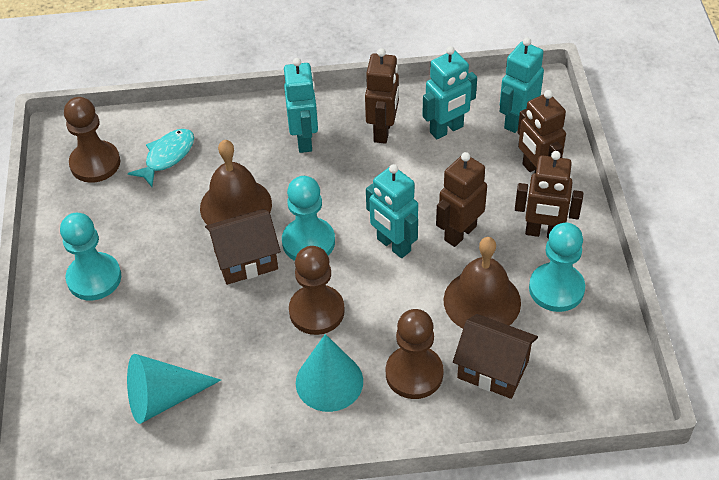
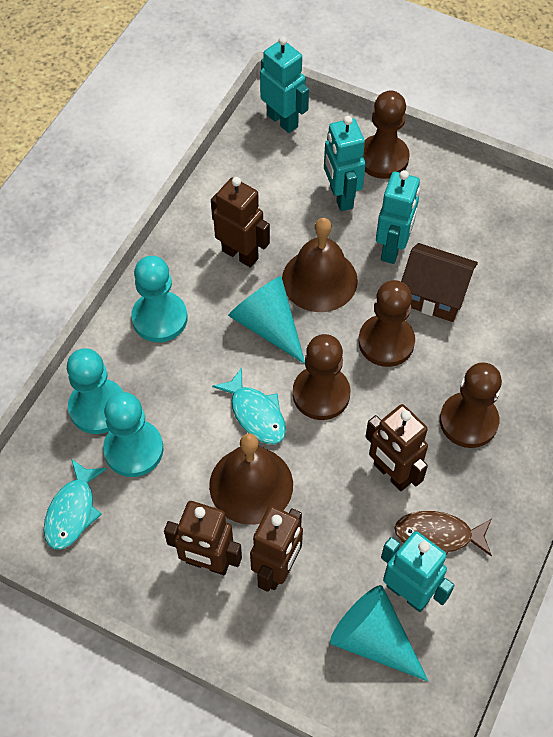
brown fish: 0 -> 1
brown house: 2 -> 1
brown pawn: 3 -> 4
turquoise fish: 1 -> 2

